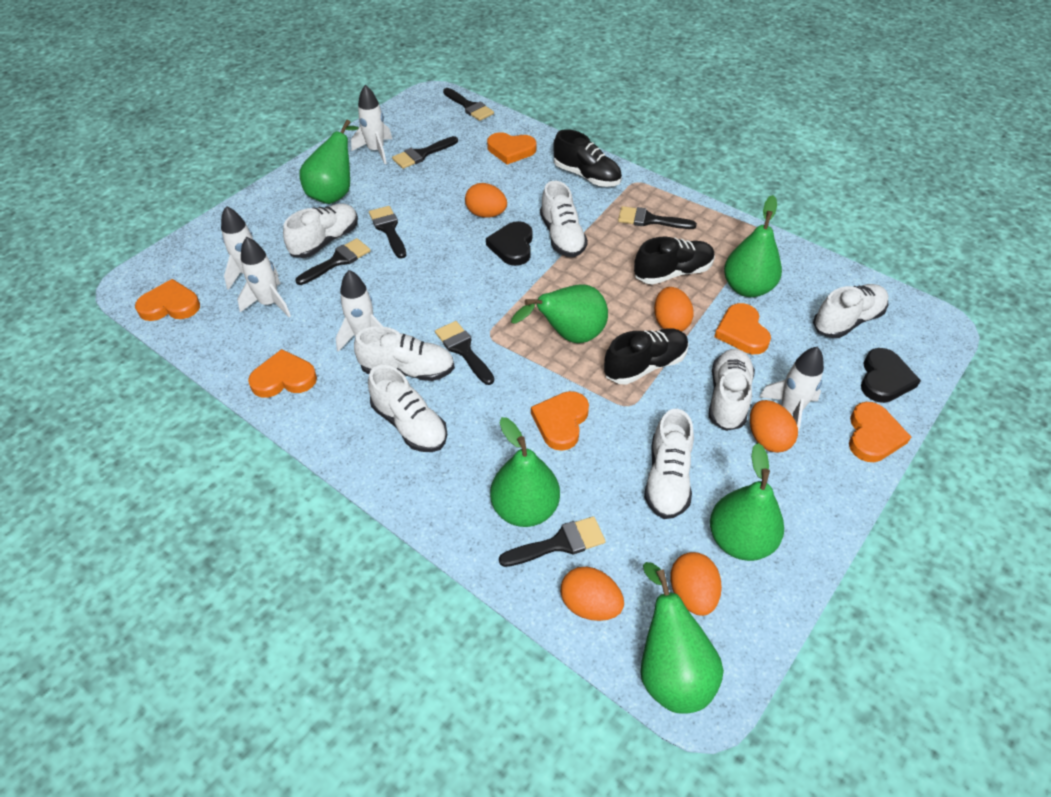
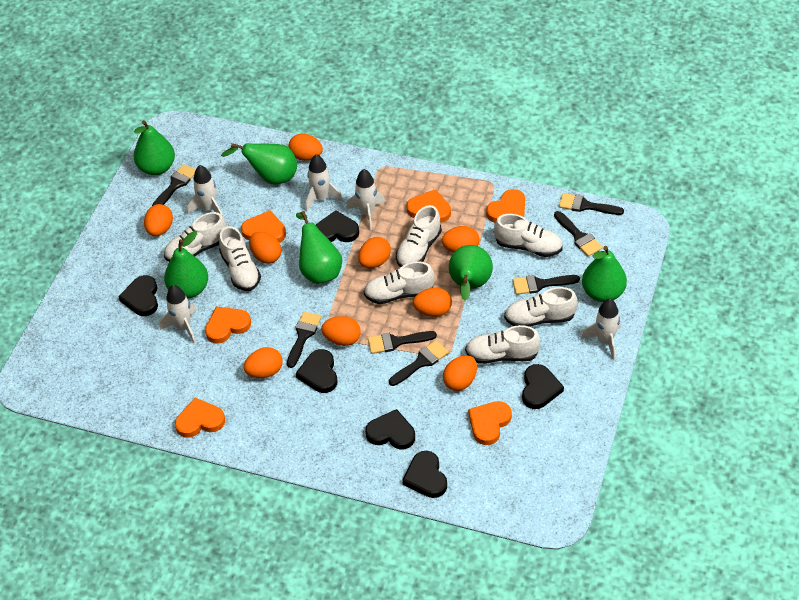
black heart: 2 -> 6
black shoe: 3 -> 0
orange egg: 5 -> 9

